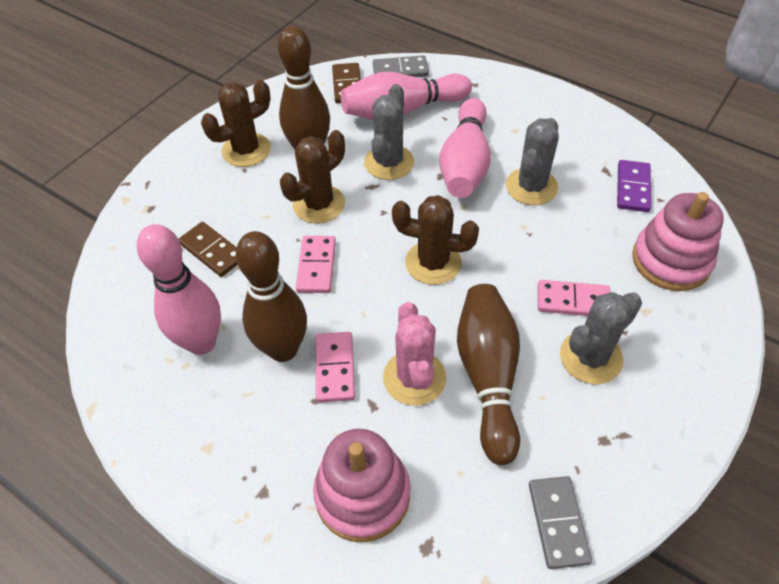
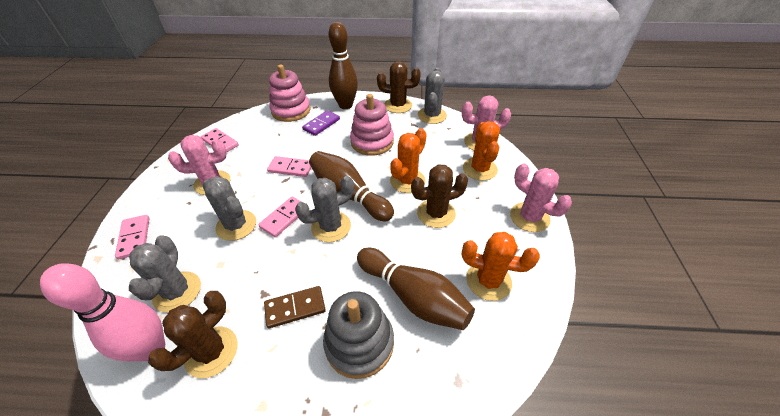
brown domino: 2 -> 1
grey cactus: 3 -> 4
grey domino: 2 -> 0
grey stacking toy: 0 -> 1
orange cactus: 0 -> 3
pink bowling pin: 3 -> 1
pink cactus: 1 -> 3
pink domino: 3 -> 4

